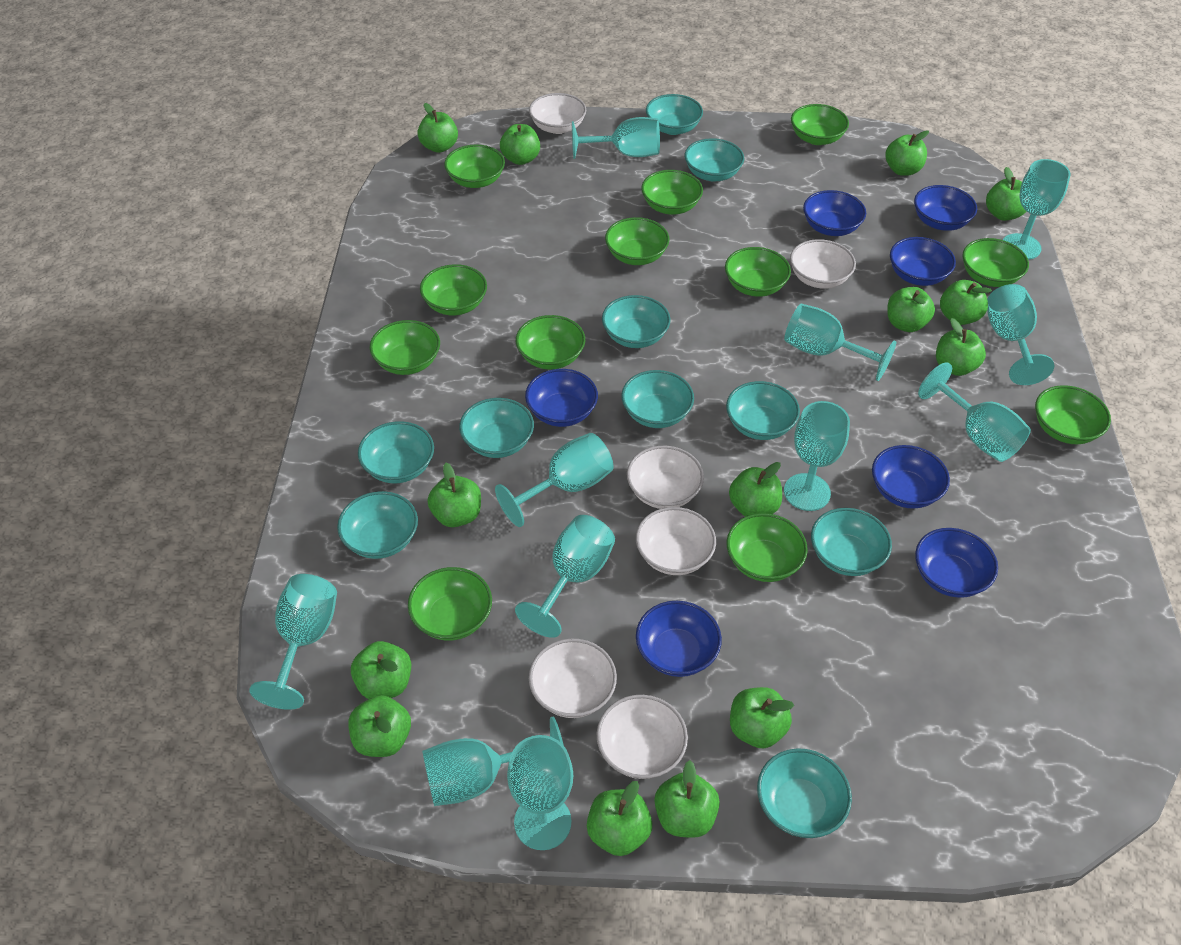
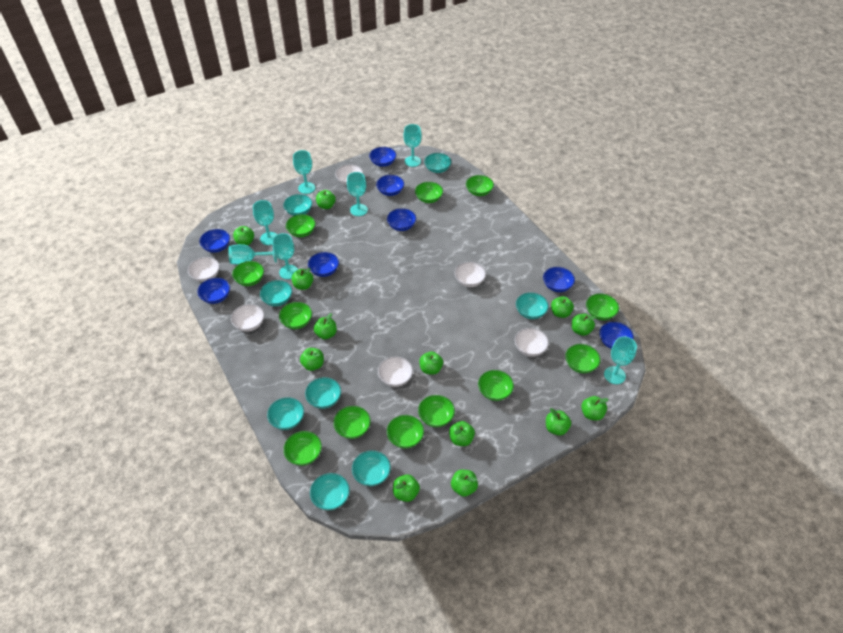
blue bowl: 7 -> 8
green apple: 14 -> 13
turquoise bowl: 10 -> 8
turquoise goblet: 11 -> 7

